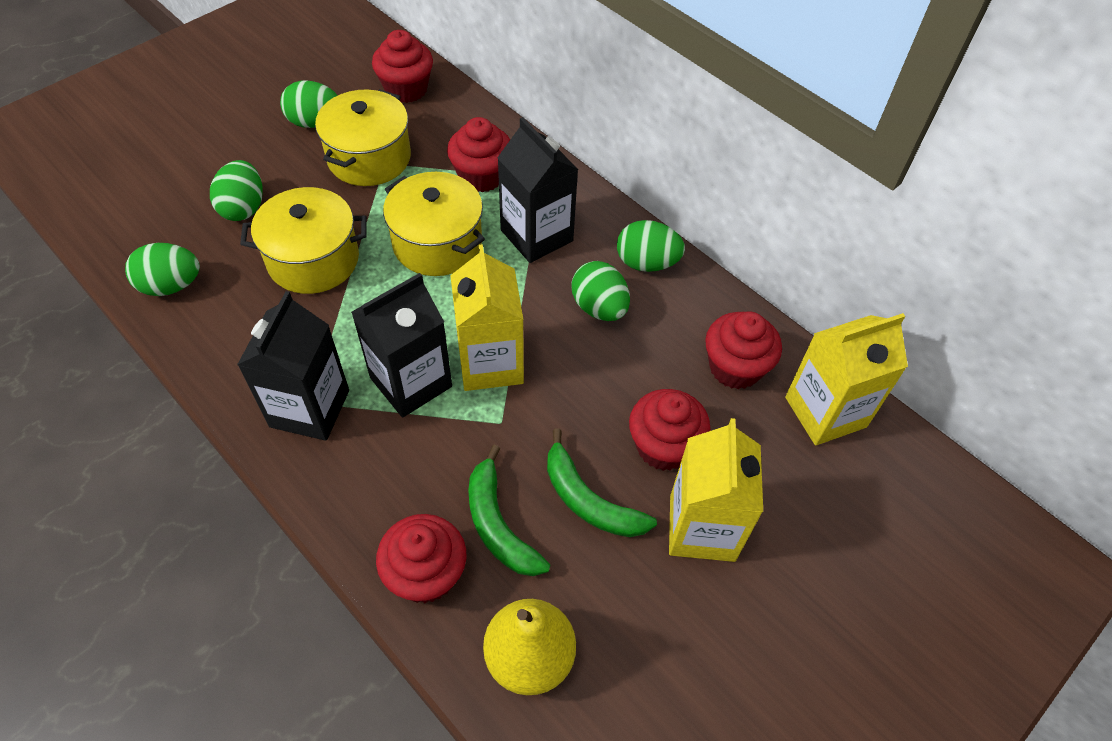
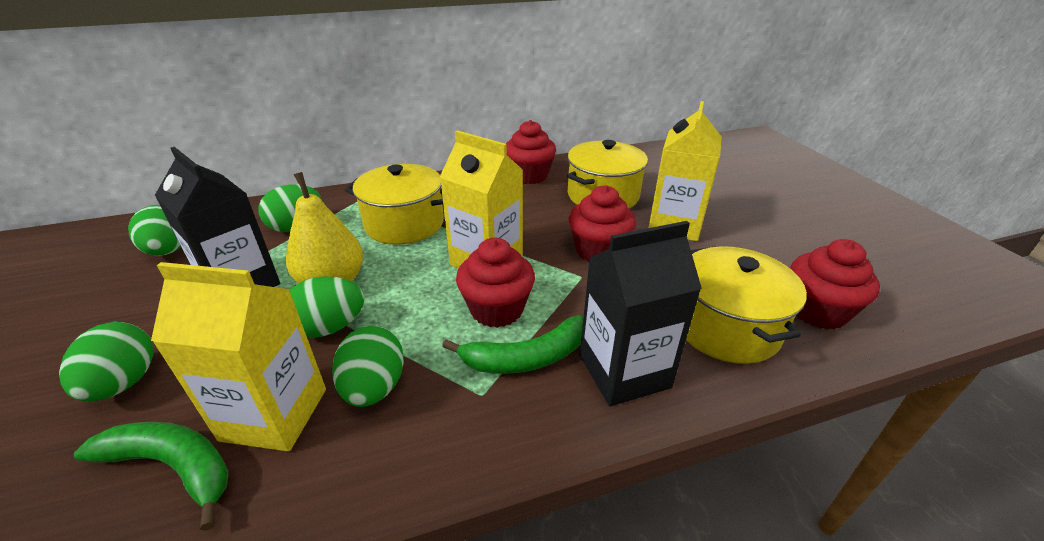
black carton: 3 -> 2
red cupcake: 5 -> 4

